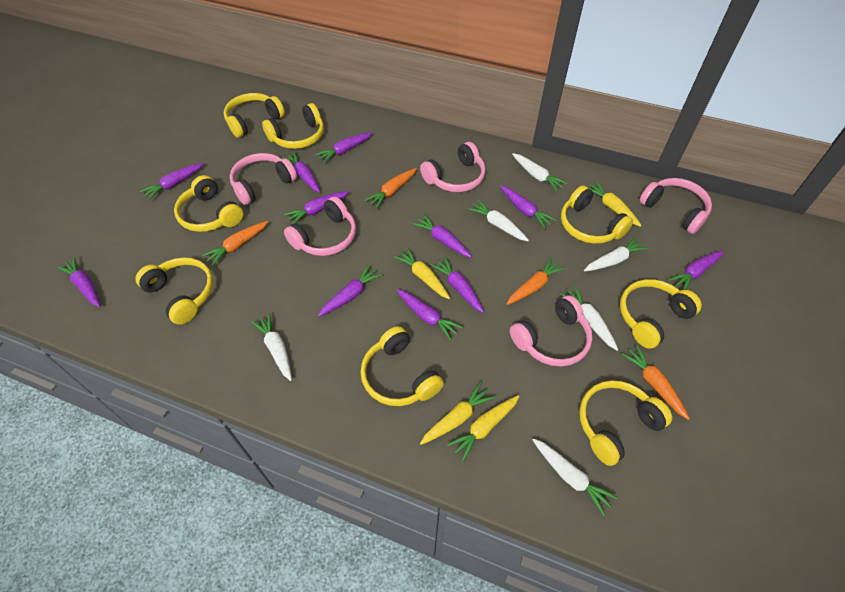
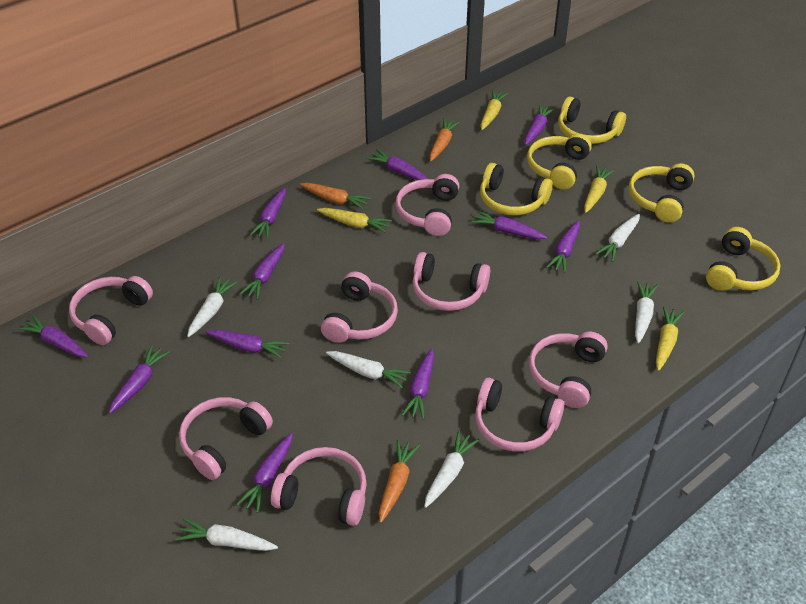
orange carrot: 4 -> 3
pink headphones: 5 -> 8
yellow headphones: 8 -> 5

